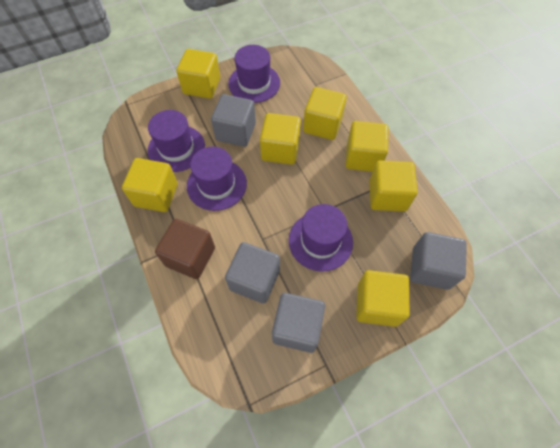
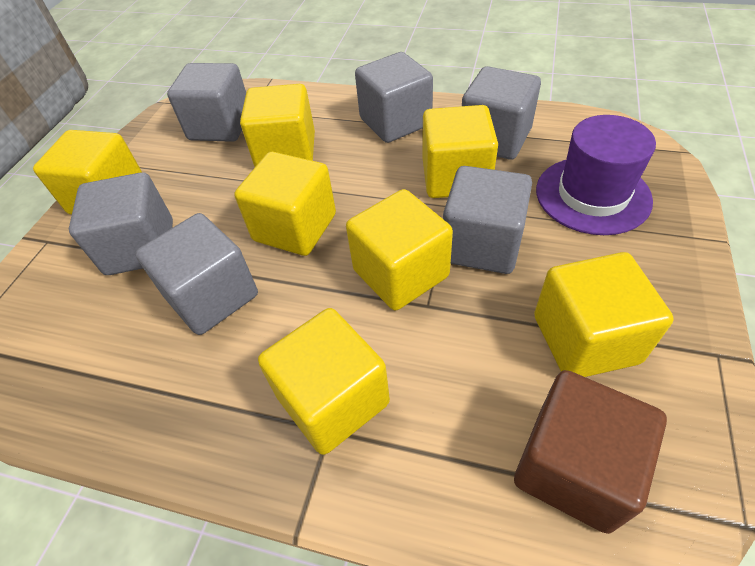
grey cube: 4 -> 6
purple hat: 4 -> 1

